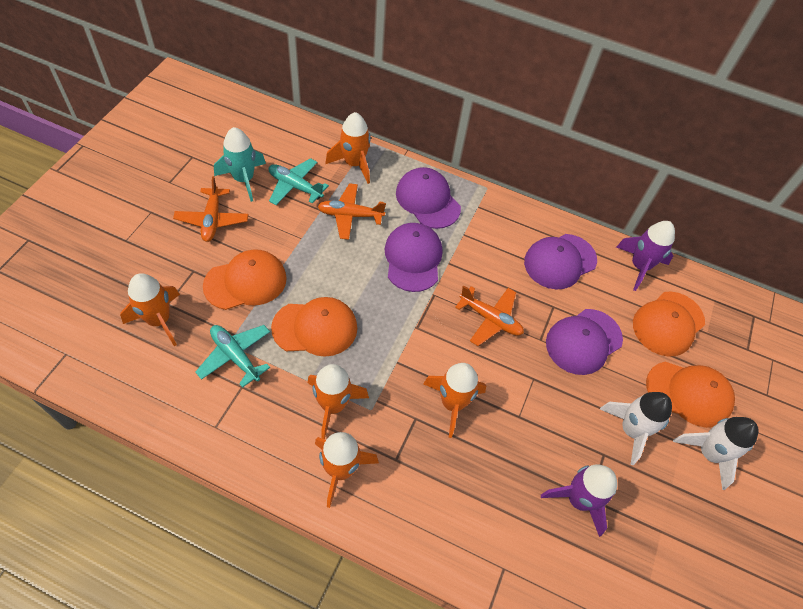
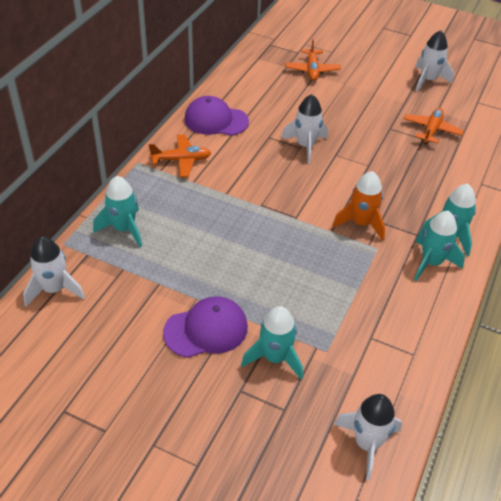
orange cap: 4 -> 0
orange rocket: 5 -> 1
purple cap: 4 -> 2
purple rocket: 2 -> 0
turquoise plane: 2 -> 0
turquoise rocket: 1 -> 4
white rocket: 2 -> 4

